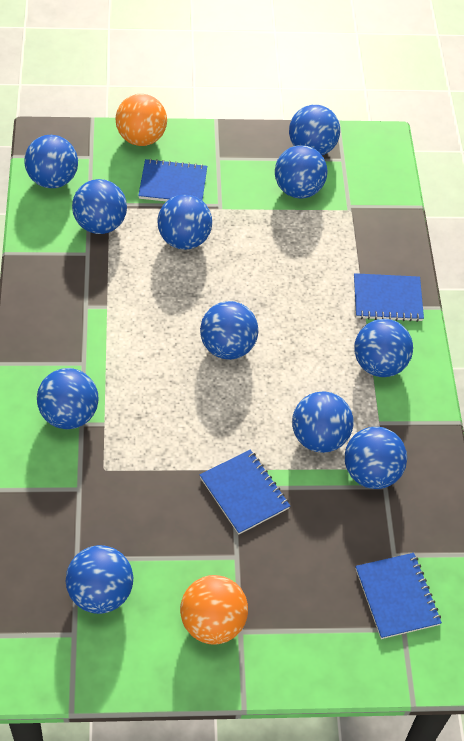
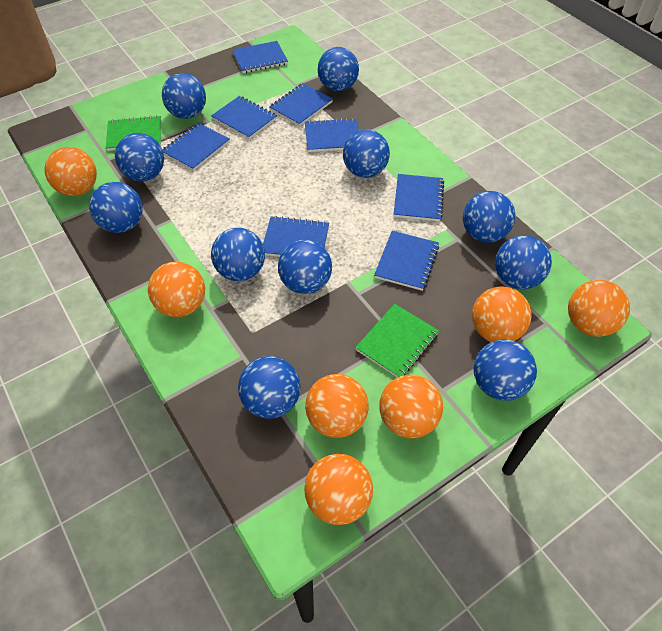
blue notebook: 4 -> 8
green notebook: 0 -> 2
orange ball: 2 -> 7

